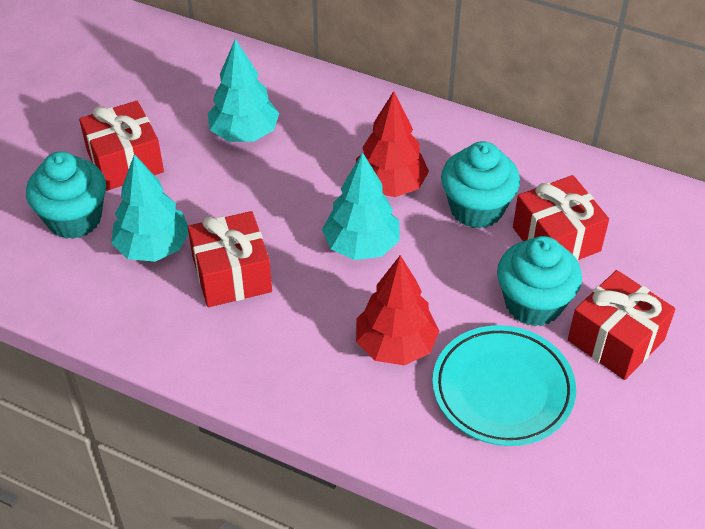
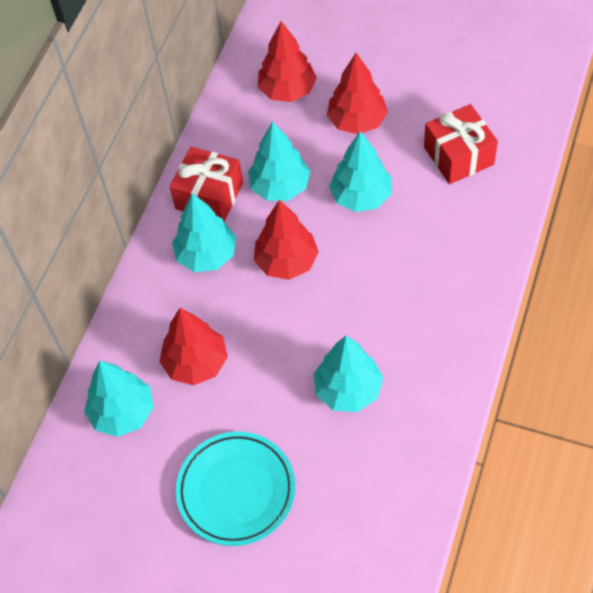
red gift: 4 -> 2
red tree: 2 -> 4
turquoise cupcake: 3 -> 0
turquoise tree: 3 -> 5

